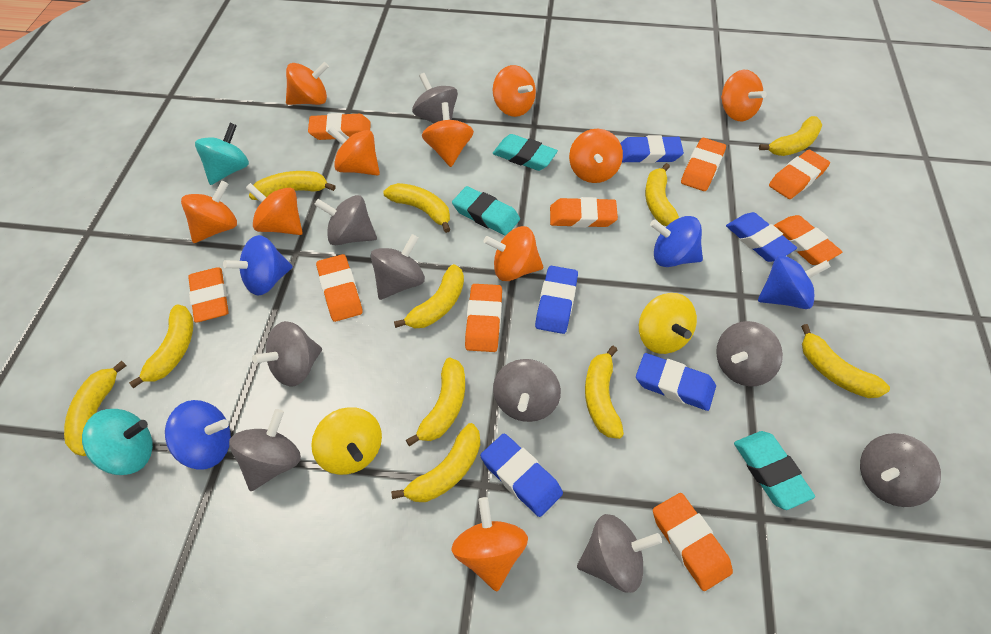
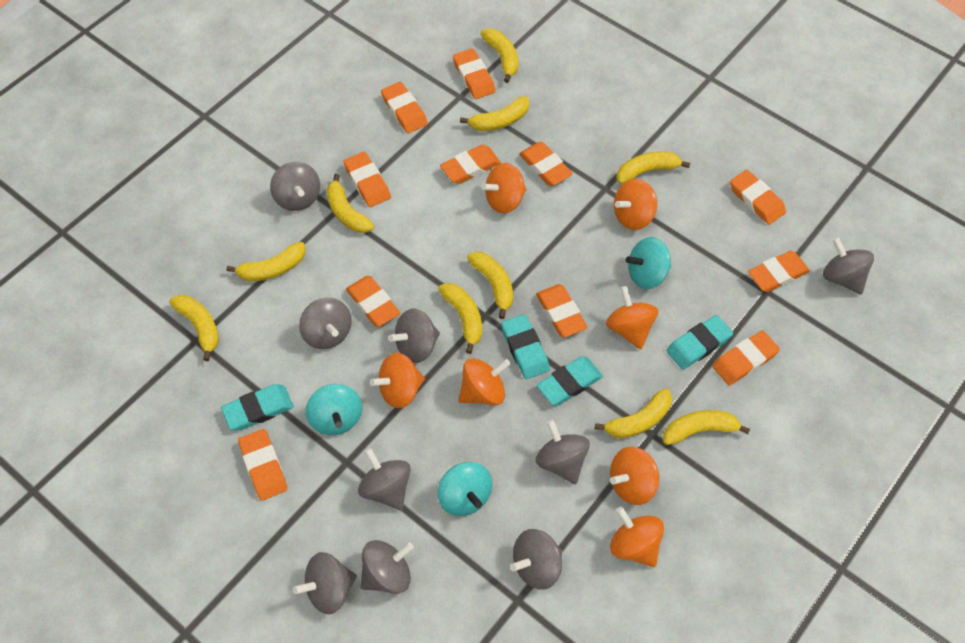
blue eraser: 5 -> 0
blue spinning top: 4 -> 0
orange eraser: 9 -> 11
orange spinning top: 10 -> 7
turquoise eraser: 3 -> 4
turquoise spinning top: 2 -> 3
yellow banana: 11 -> 10
yellow spinning top: 2 -> 0

